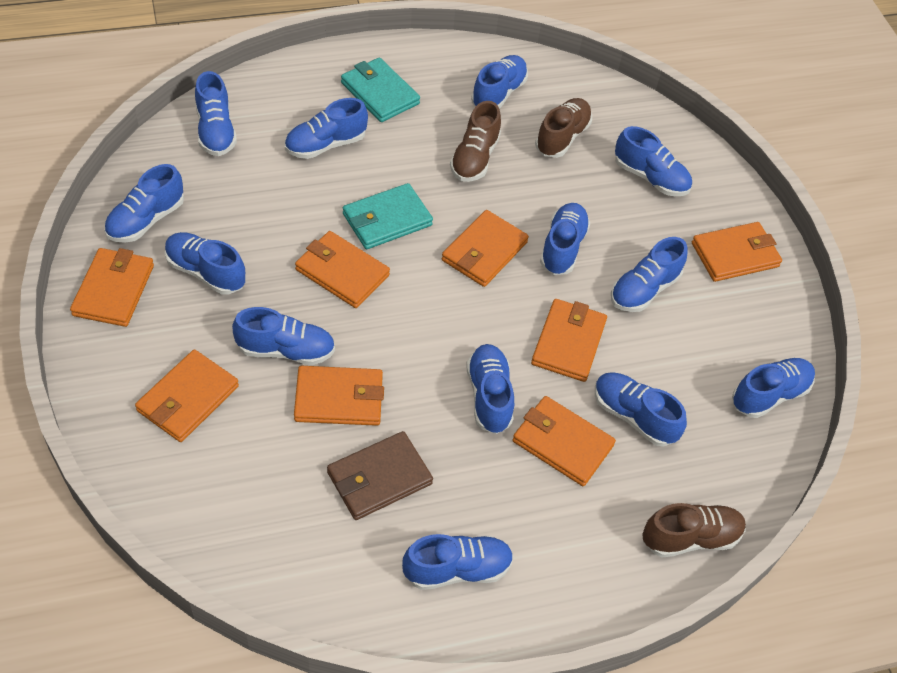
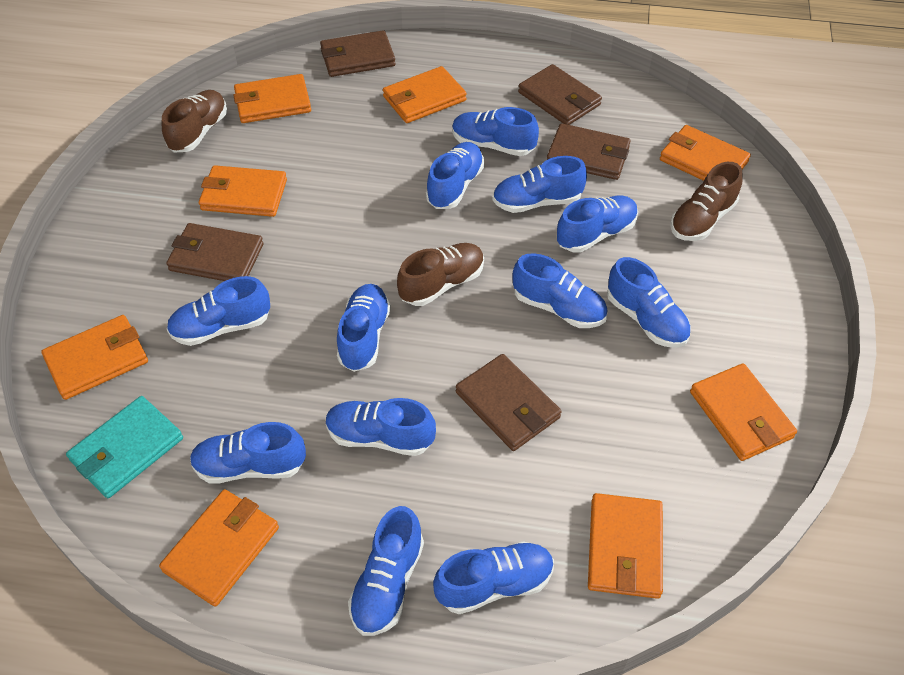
blue shoe: 13 -> 12
brown wallet: 1 -> 5
turquoise wallet: 2 -> 1

